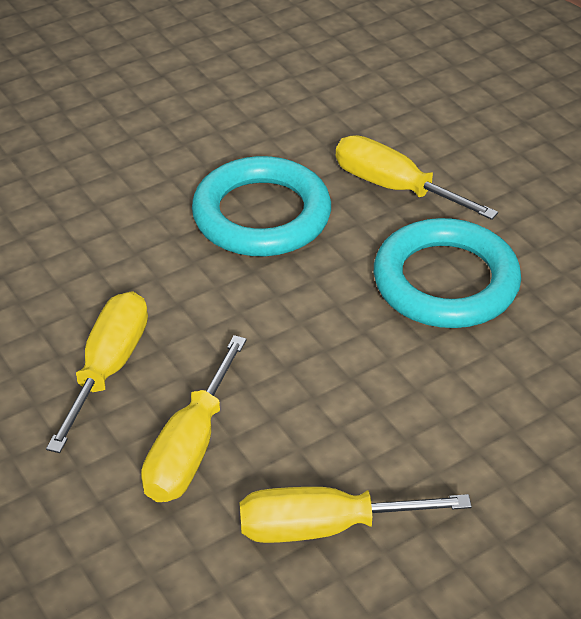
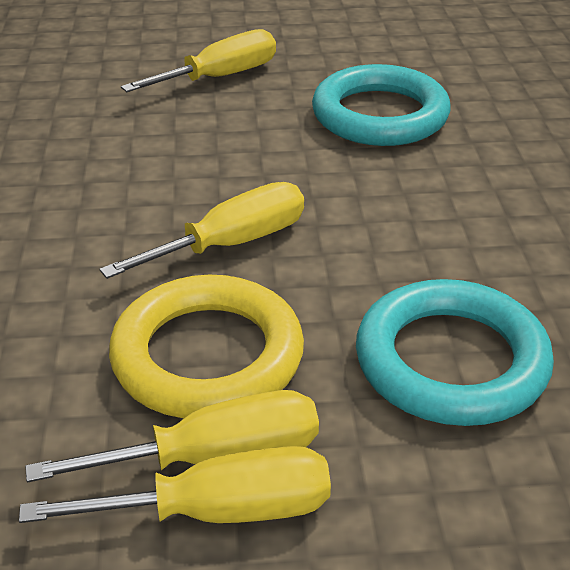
yellow ring: 0 -> 1

